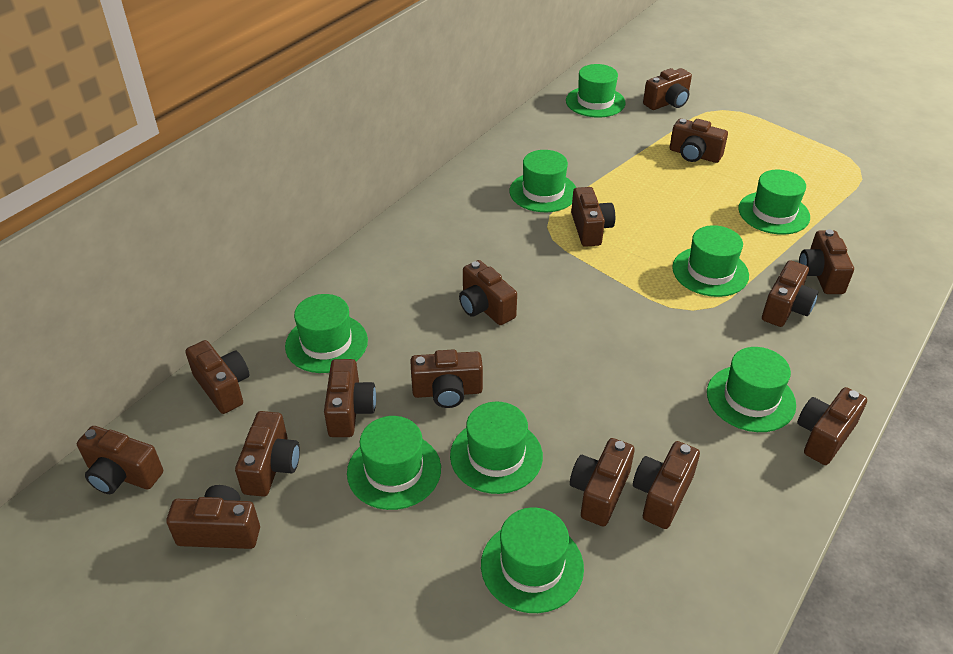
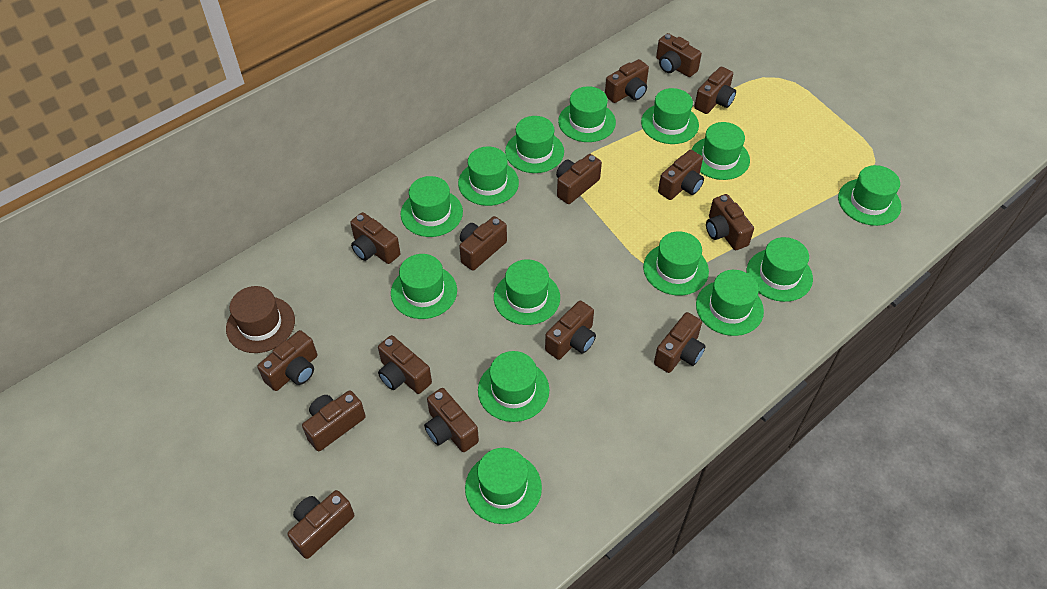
brown hat: 0 -> 1
green hat: 9 -> 14

